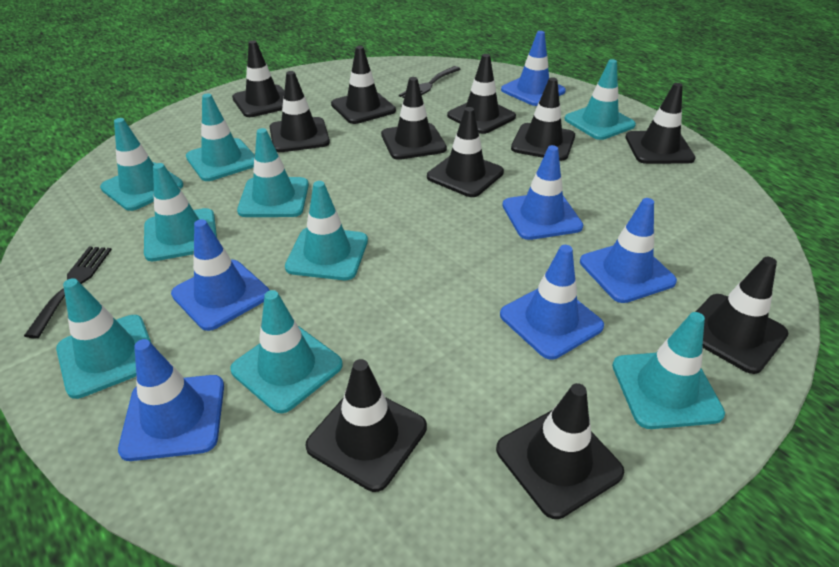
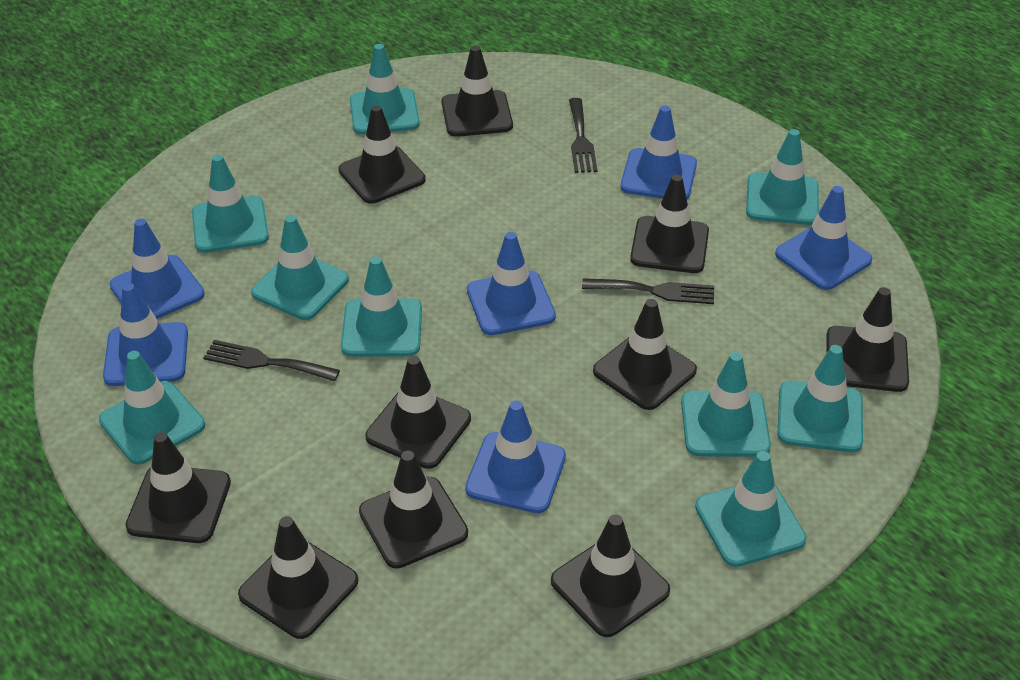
black fork: 2 -> 3
black traffic cone: 11 -> 10

